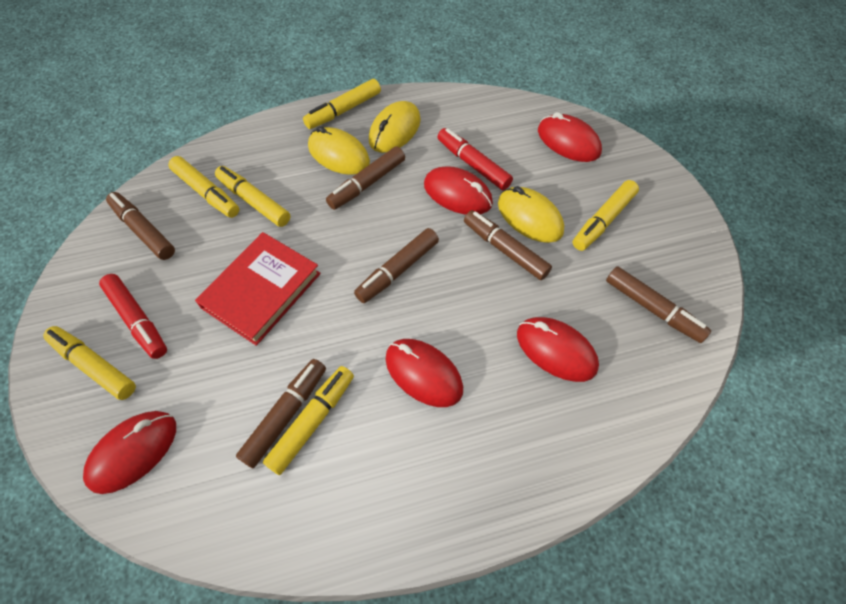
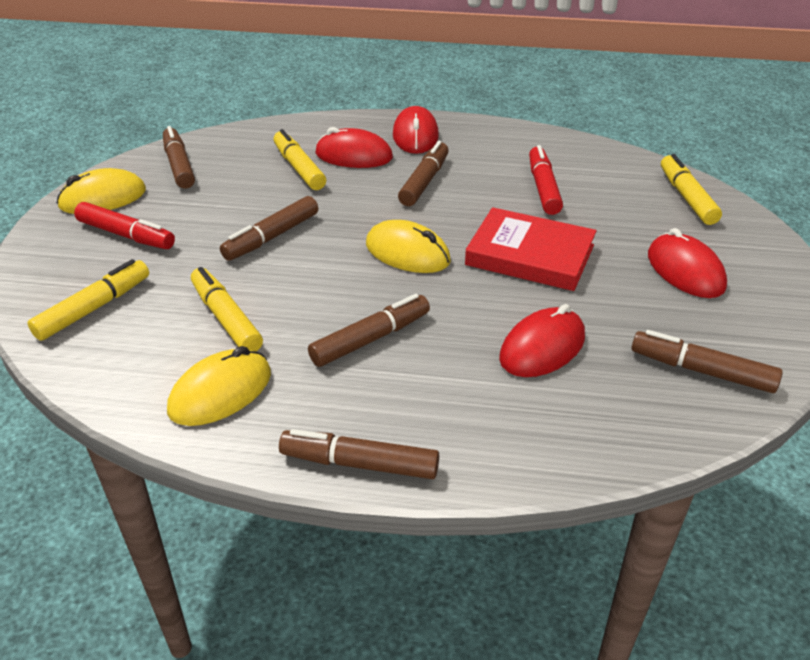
red mouse: 5 -> 4
yellow marker: 6 -> 4

